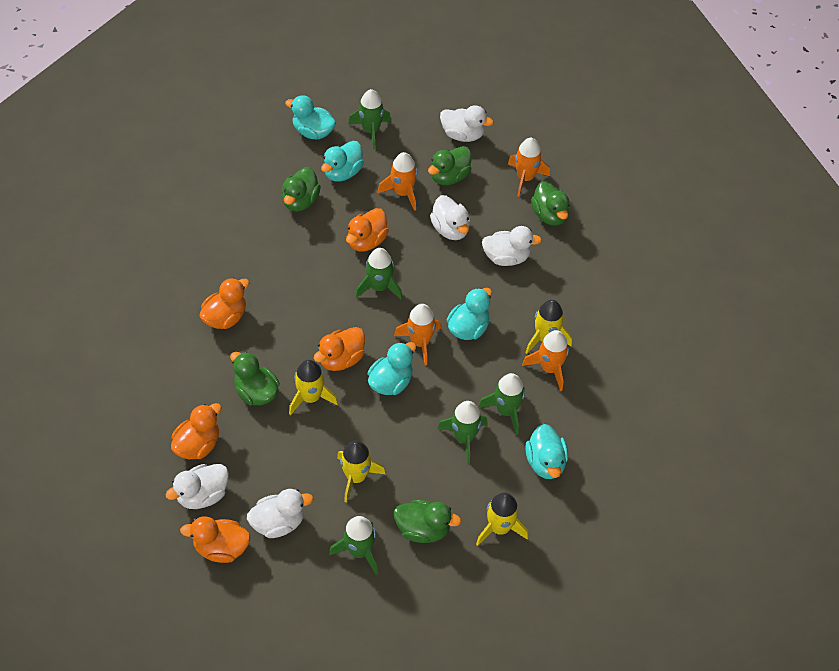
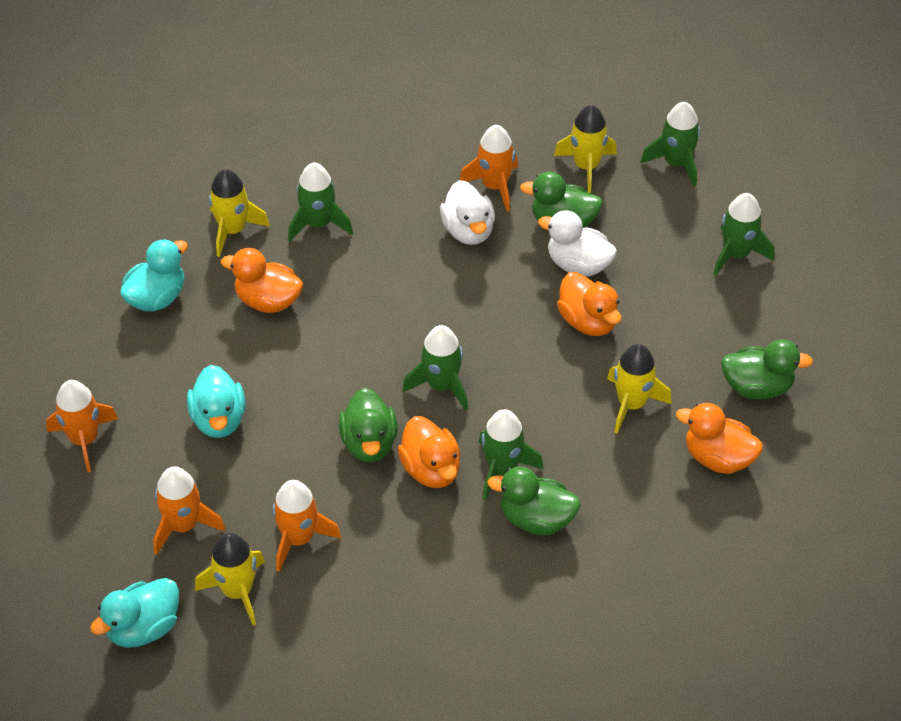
green duck: 5 -> 4
orange duck: 5 -> 4
turquoise duck: 5 -> 3
white duck: 5 -> 2

